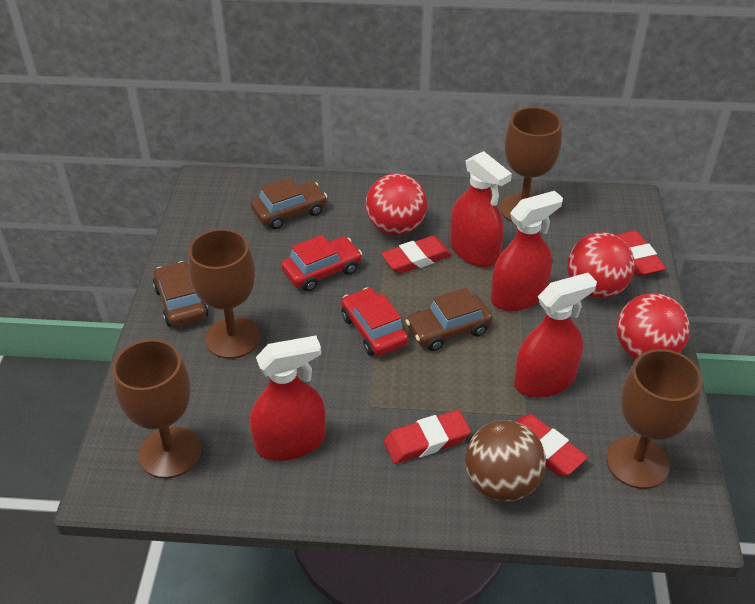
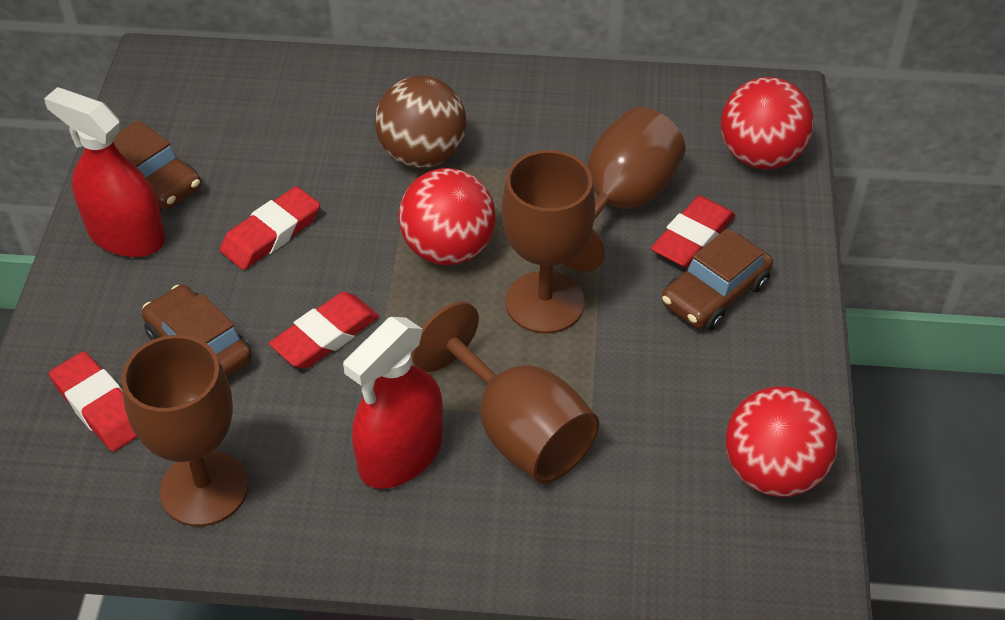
red car: 2 -> 0
red spray bottle: 4 -> 2

